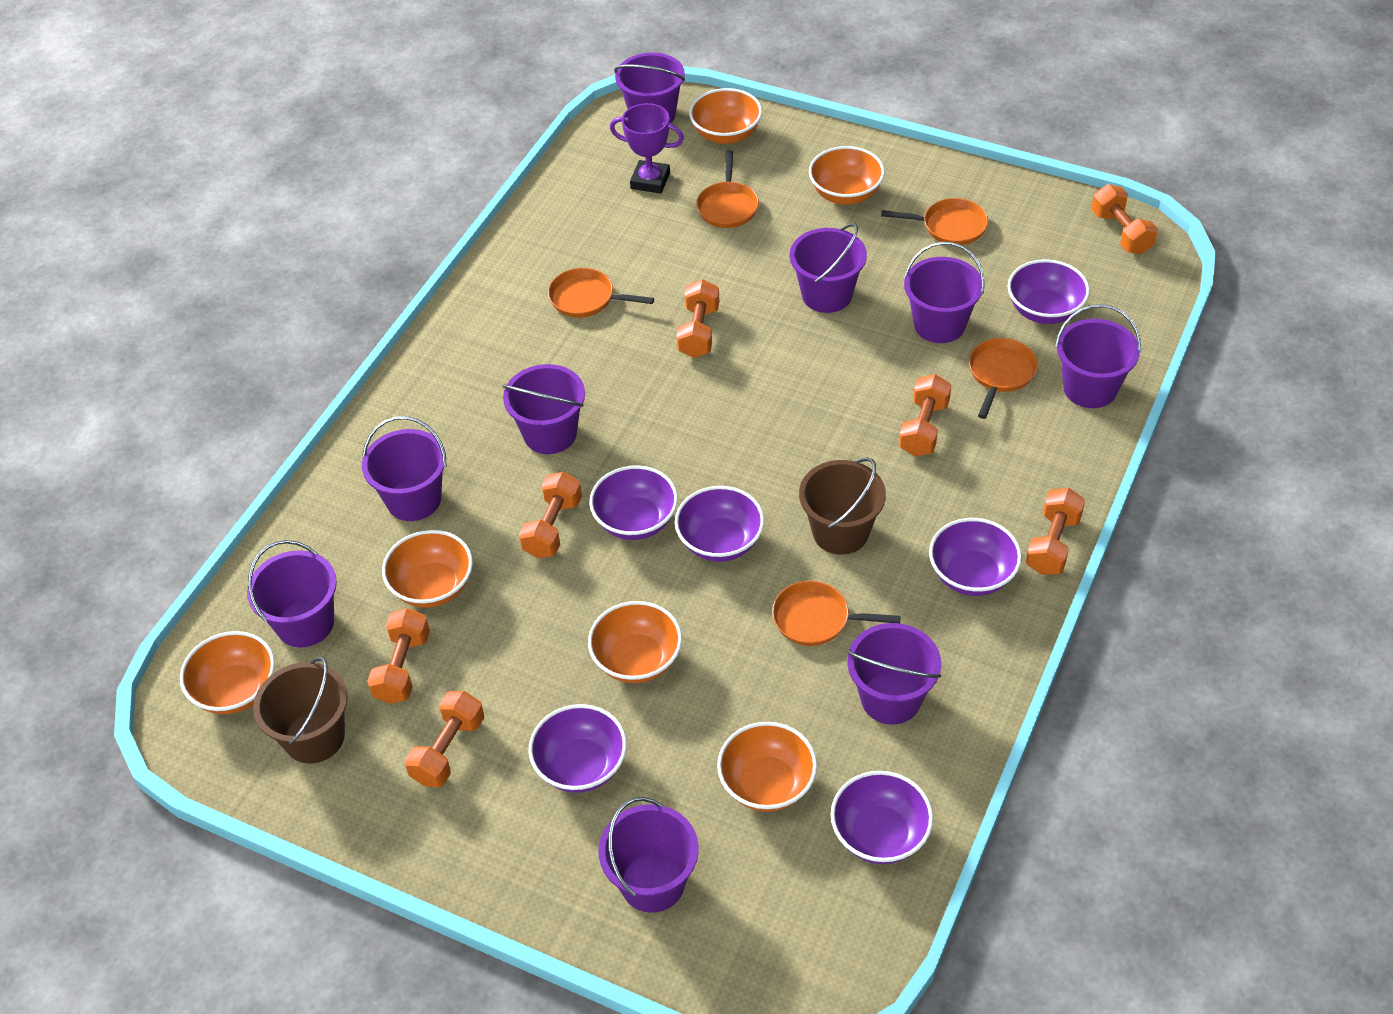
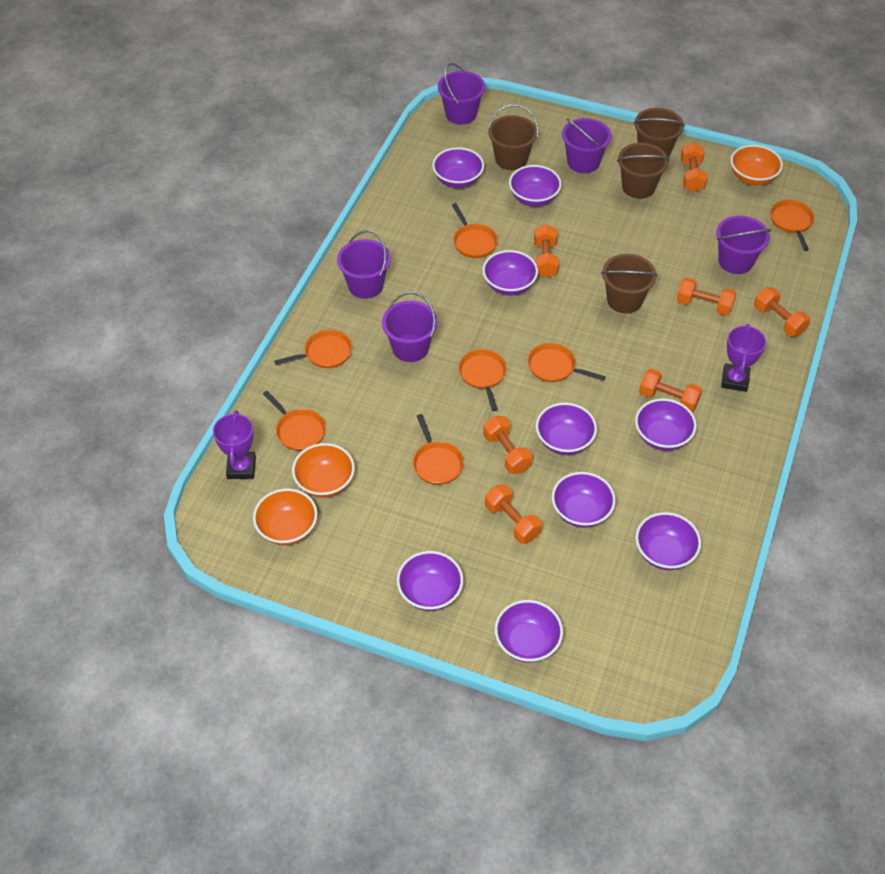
brown bucket: 2 -> 4
orange bowl: 6 -> 3
orange pan: 5 -> 7
purple bowl: 6 -> 9
purple bucket: 9 -> 5
purple trophy: 1 -> 2

